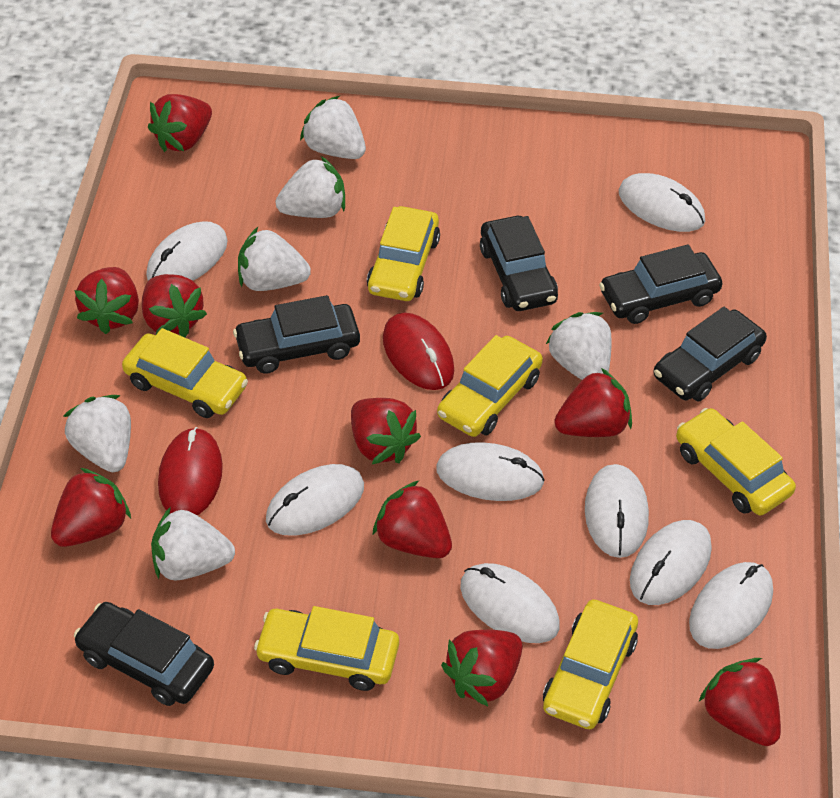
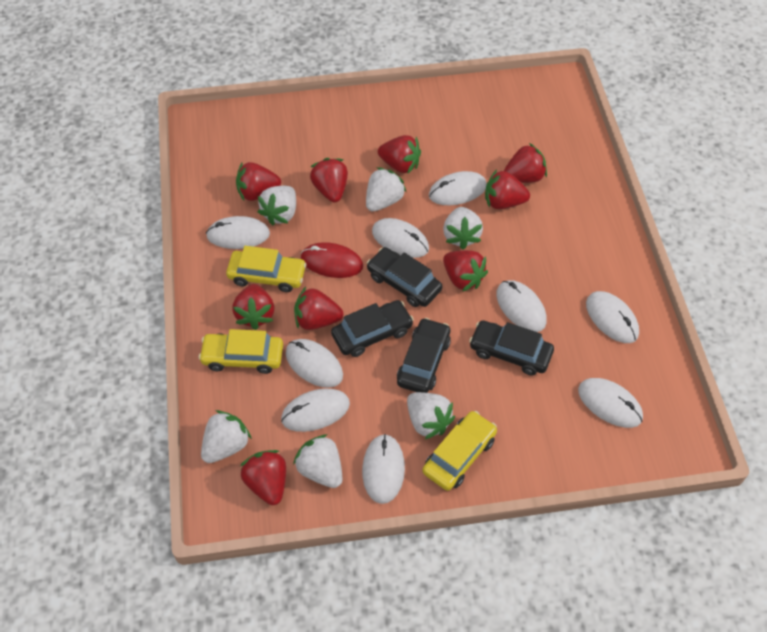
black car: 5 -> 4
red mouse: 2 -> 1
white mouse: 8 -> 9
yellow car: 6 -> 3

